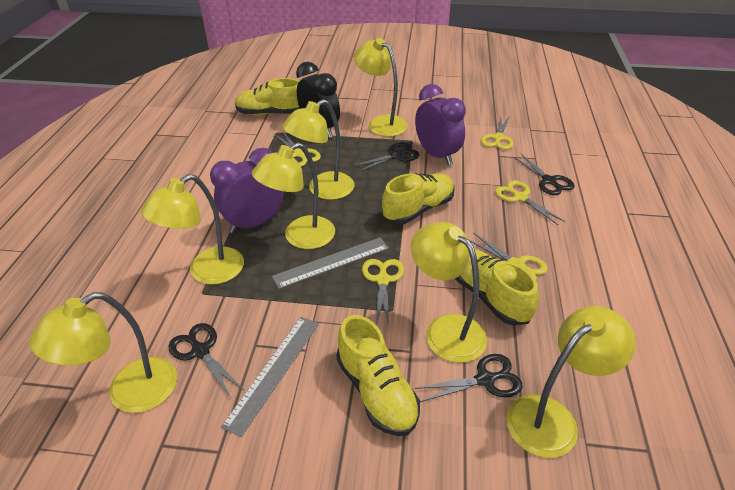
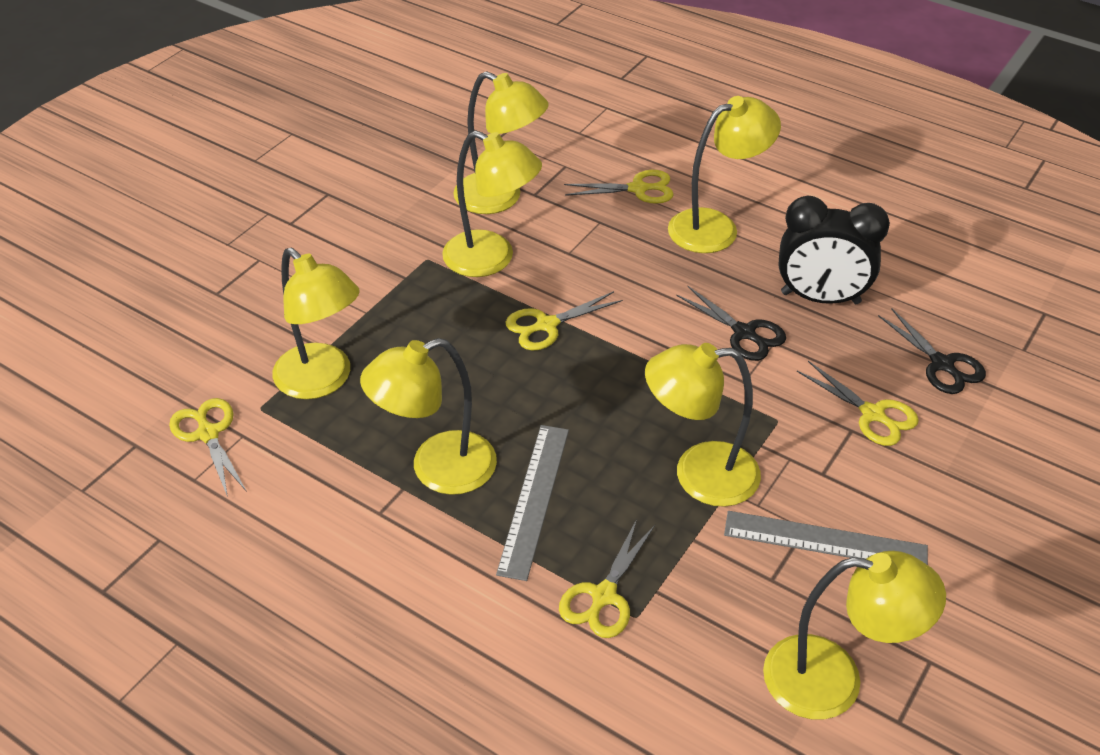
black scissors: 4 -> 2
purple clock: 2 -> 0
yellow shoe: 4 -> 0

